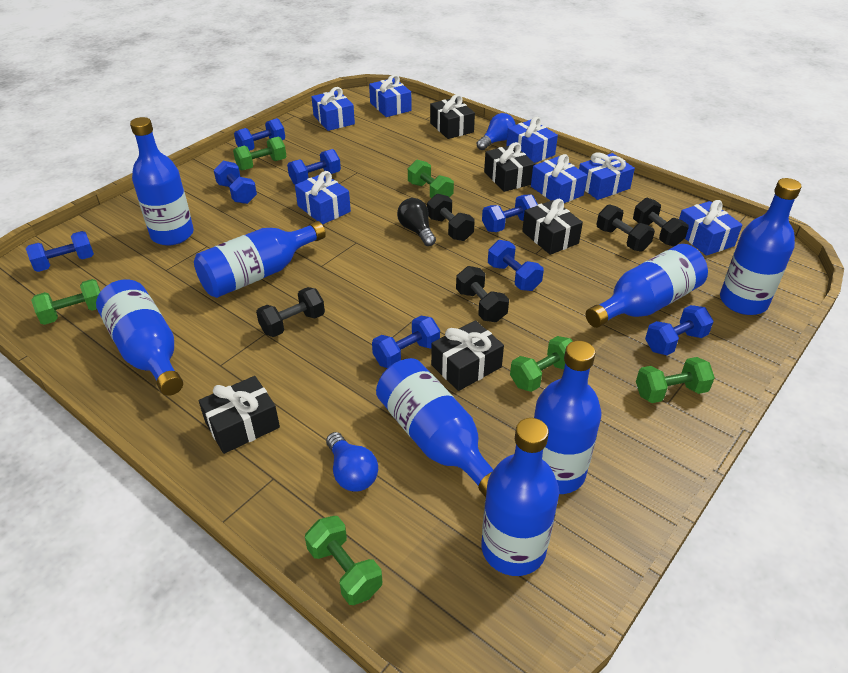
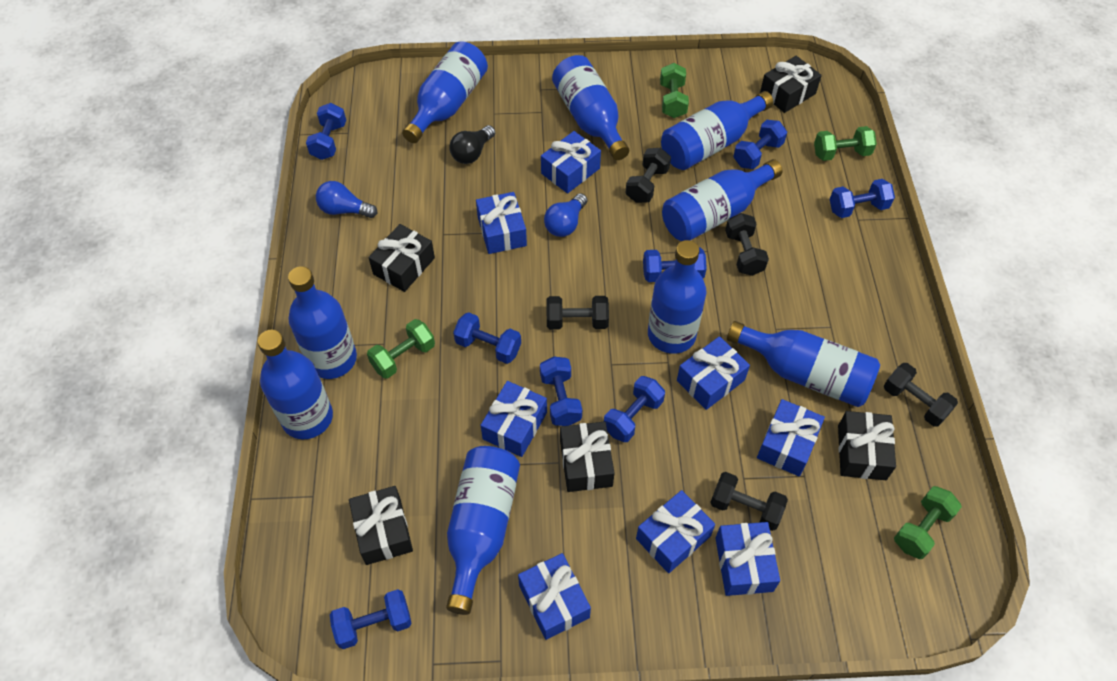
blue bottle: 8 -> 9
blue gift: 7 -> 8
green dumbbell: 6 -> 4

